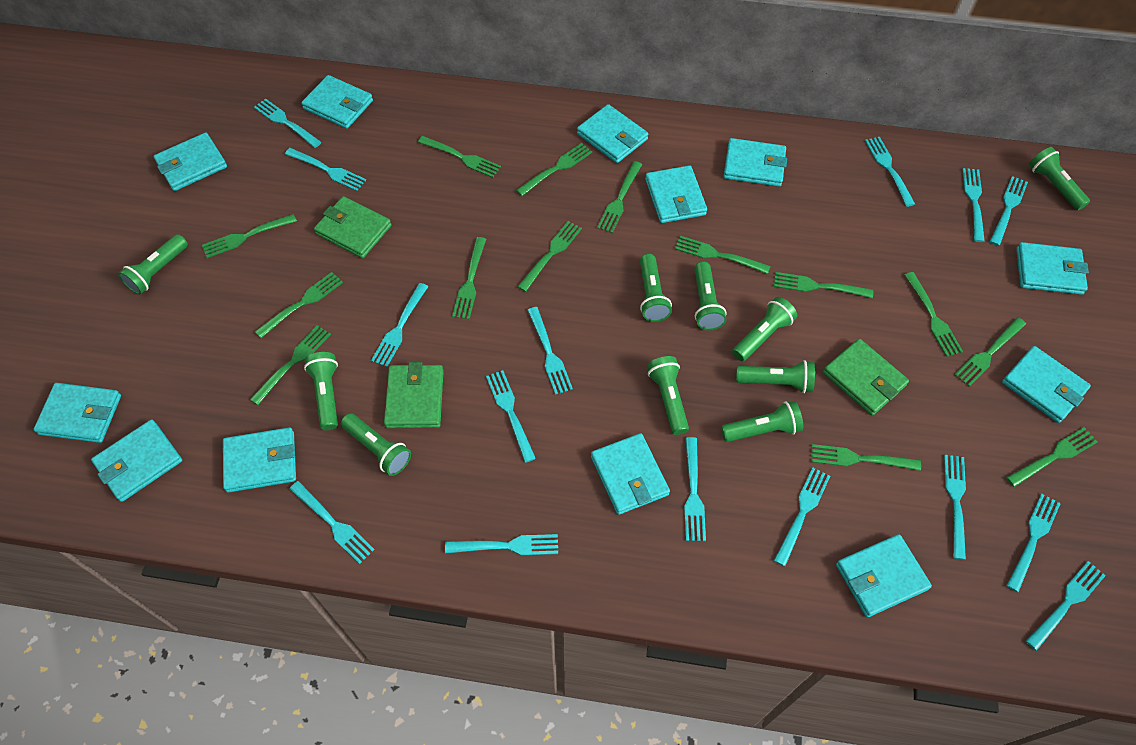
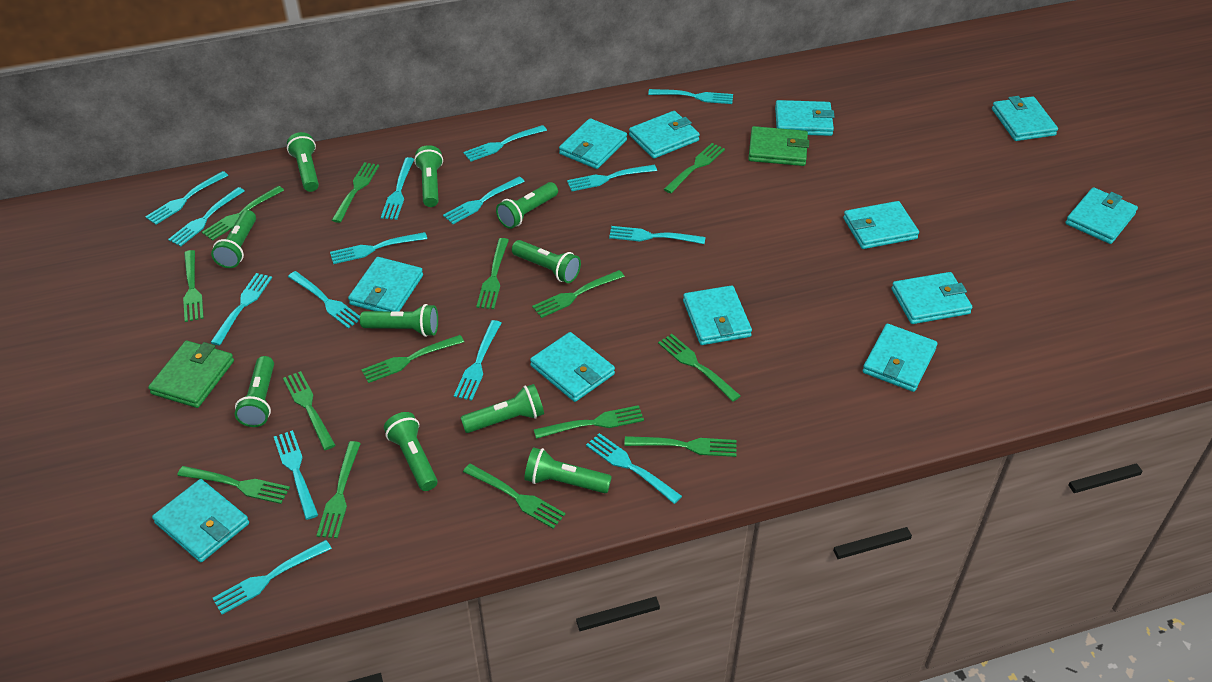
green wallet: 3 -> 2

